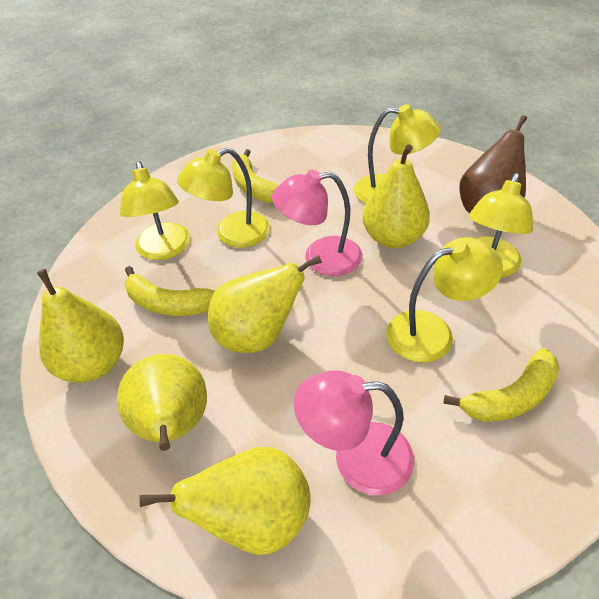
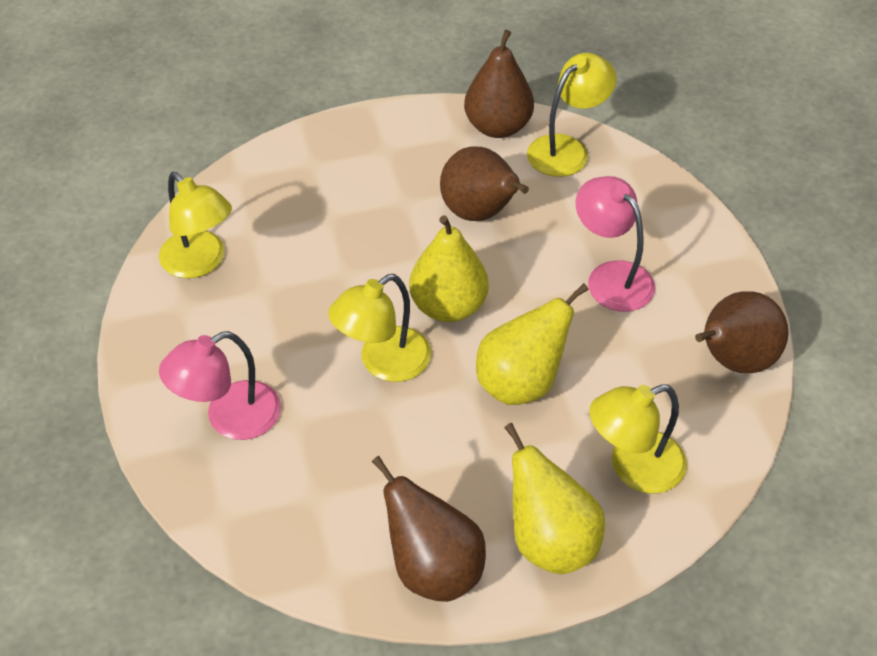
brown pear: 1 -> 4
yellow banana: 3 -> 0
yellow lamp: 5 -> 4
yellow pear: 5 -> 3

